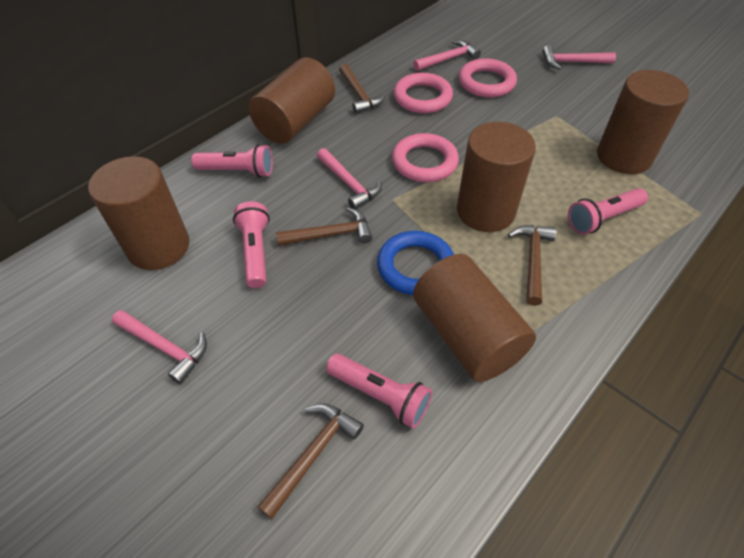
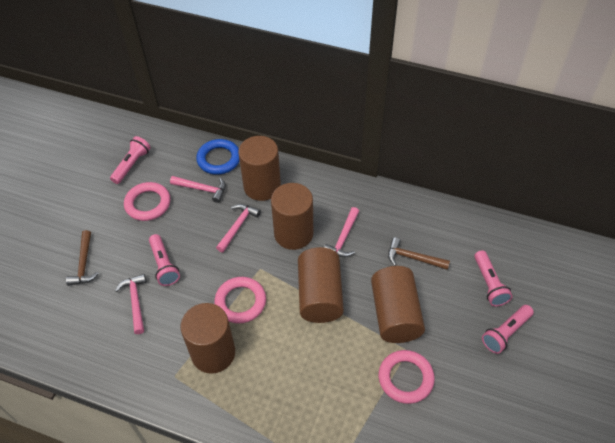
brown hammer: 4 -> 2

